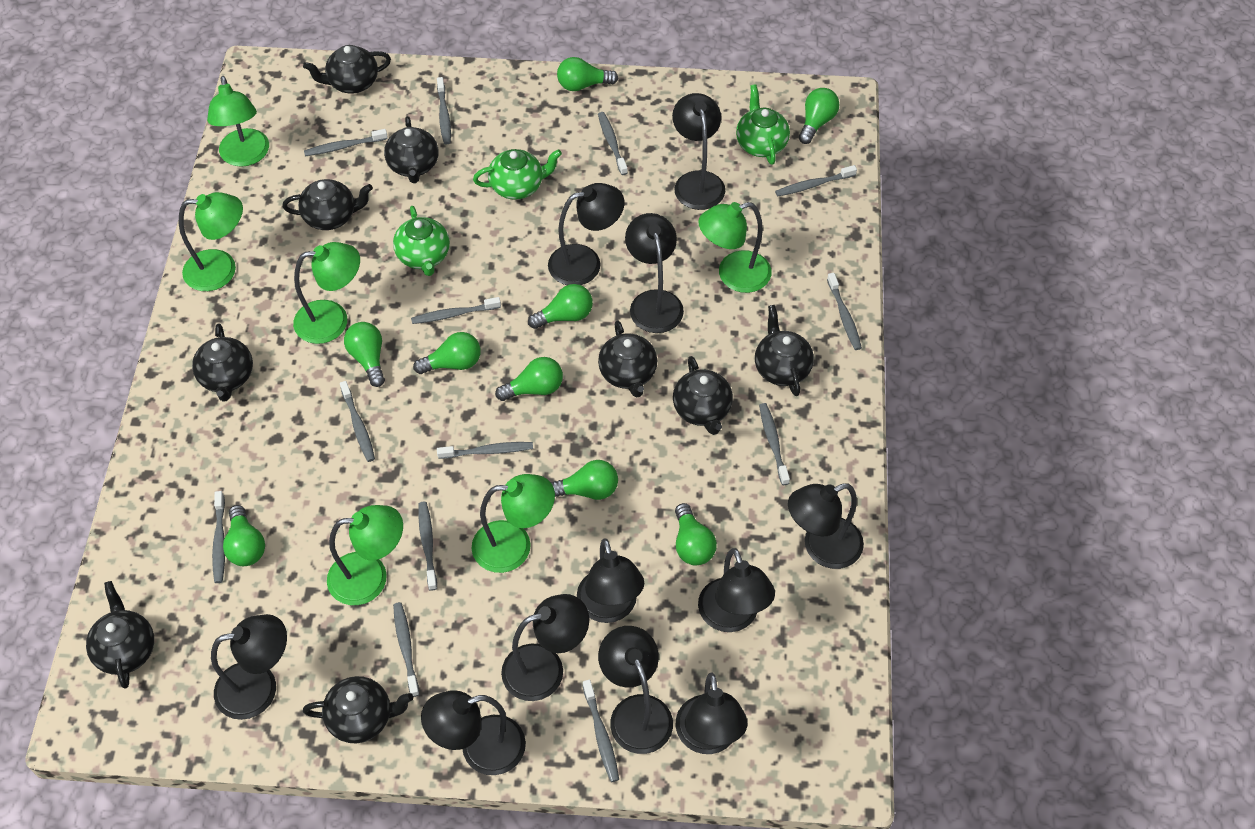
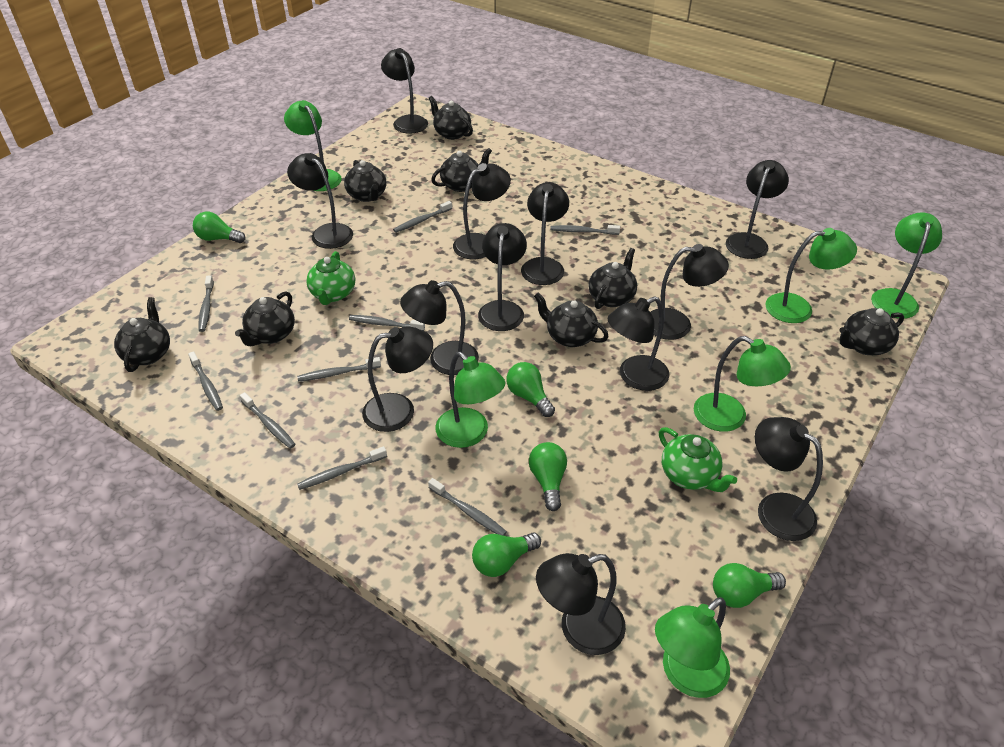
black lamp: 11 -> 12
black teapot: 9 -> 8
green light bulb: 9 -> 5
green teapot: 3 -> 2
grey toothbrush: 13 -> 9

